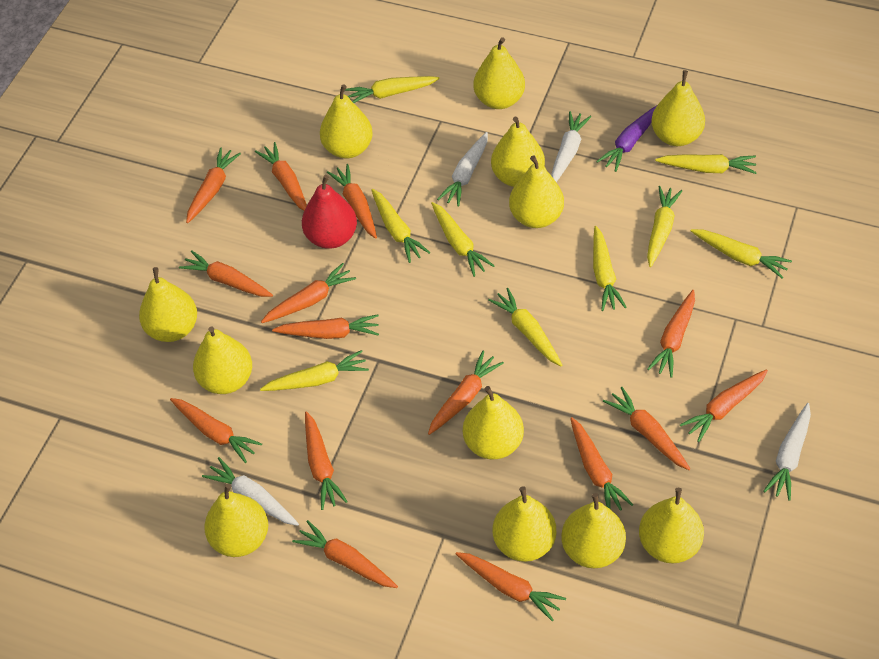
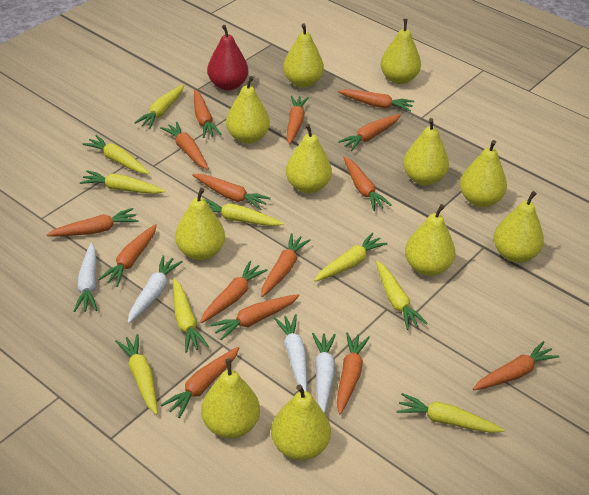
purple carrot: 1 -> 0
yellow pear: 12 -> 11

